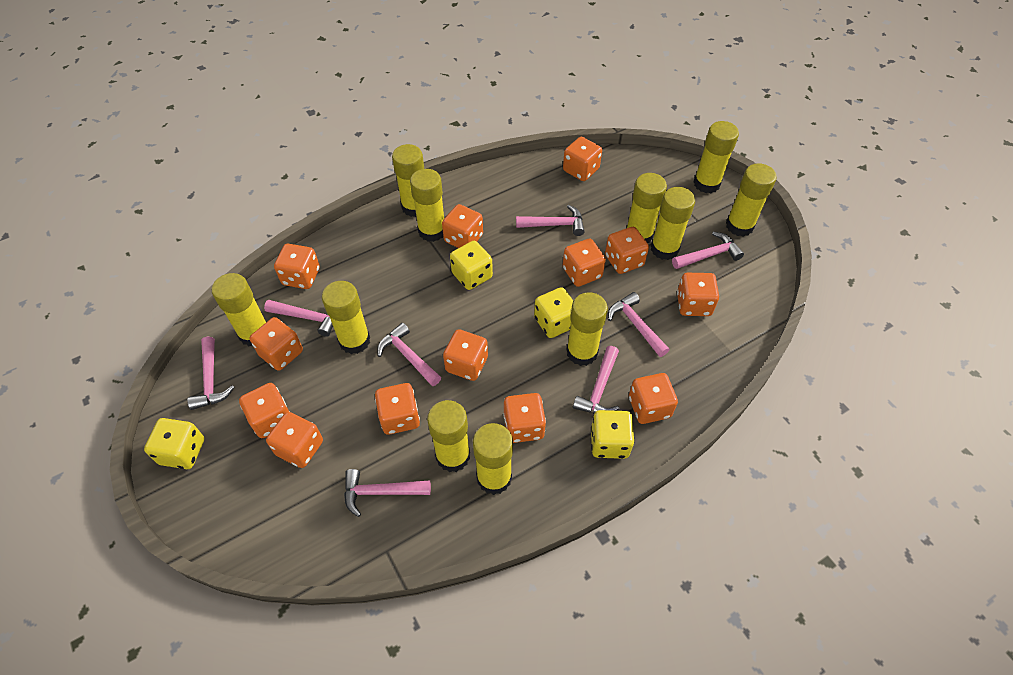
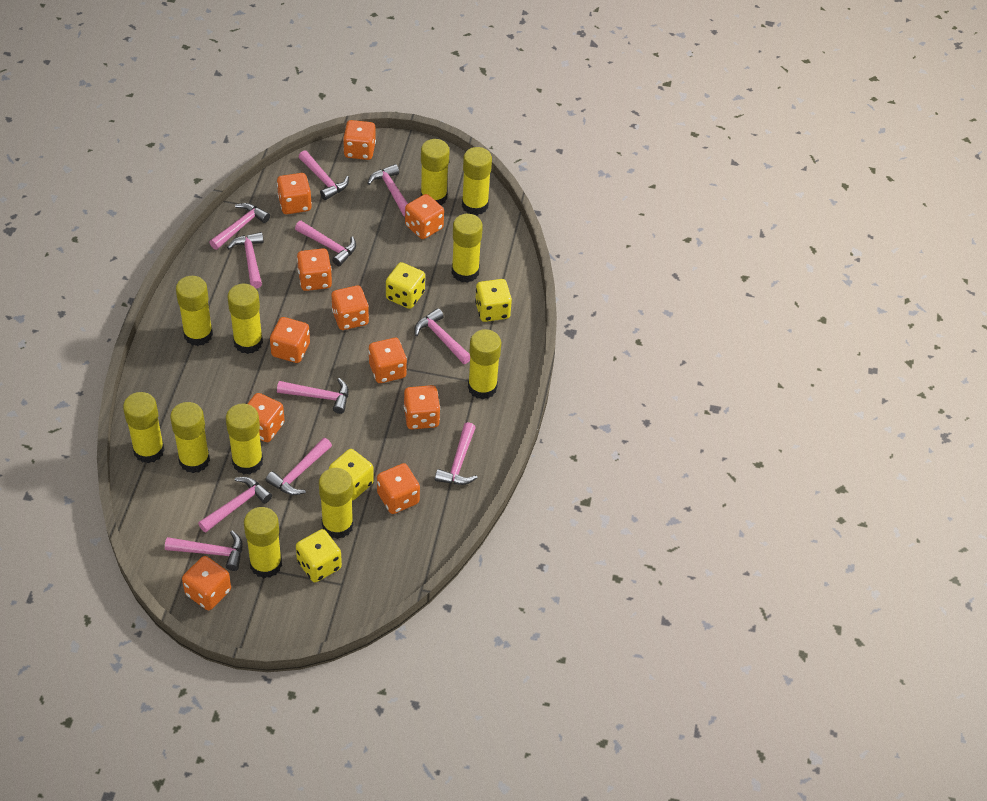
orange dice: 13 -> 11
pink hammer: 8 -> 11

